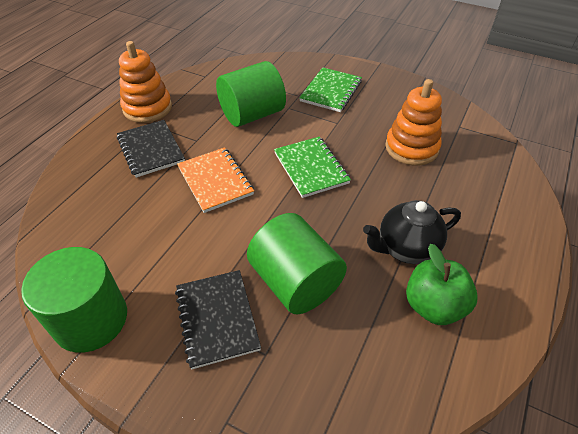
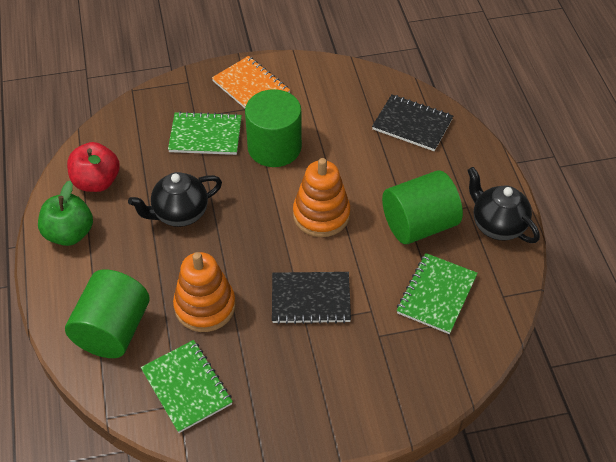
black teapot: 1 -> 2
green notebook: 2 -> 3
red apple: 0 -> 1

